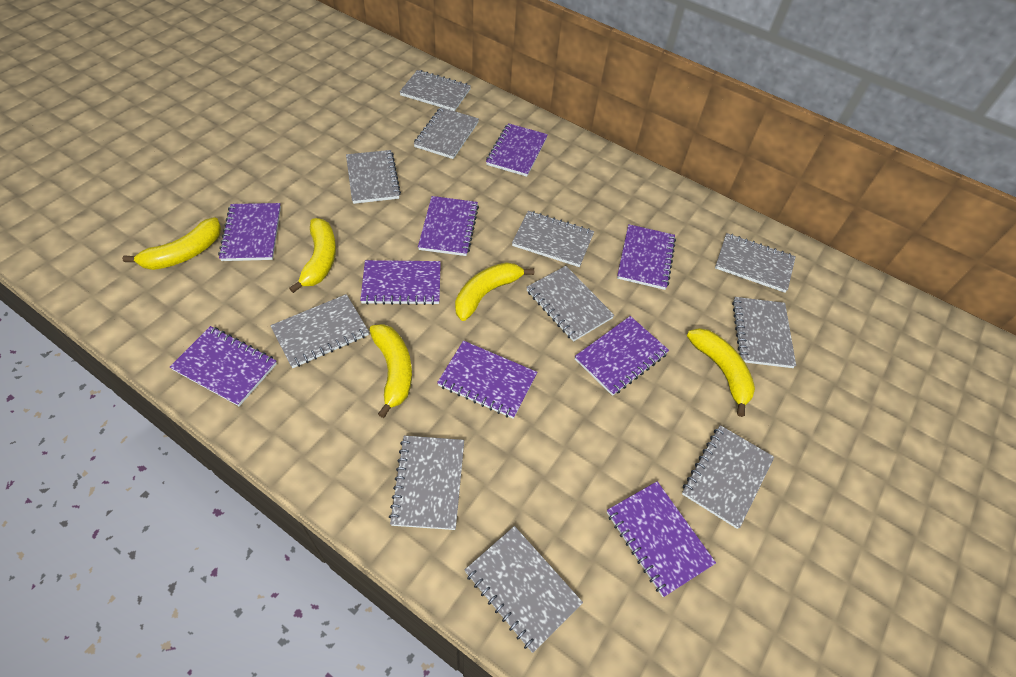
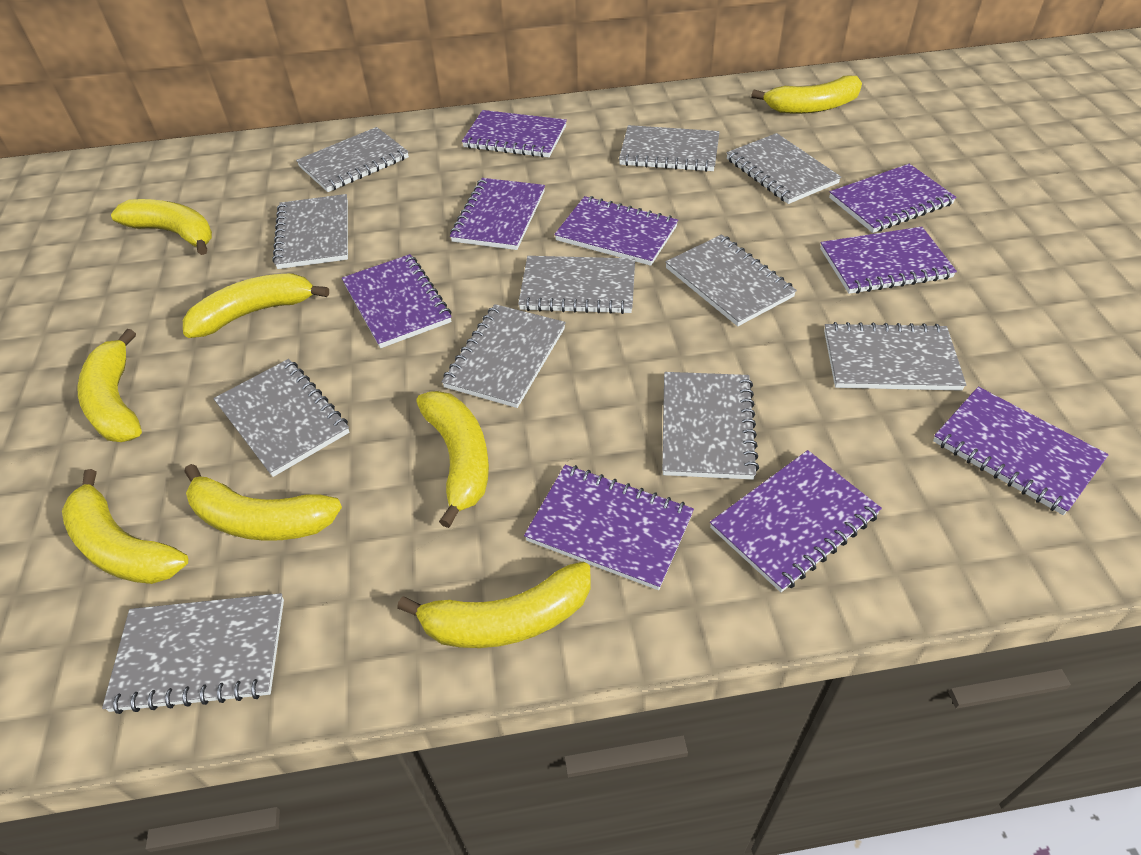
yellow banana: 5 -> 8

